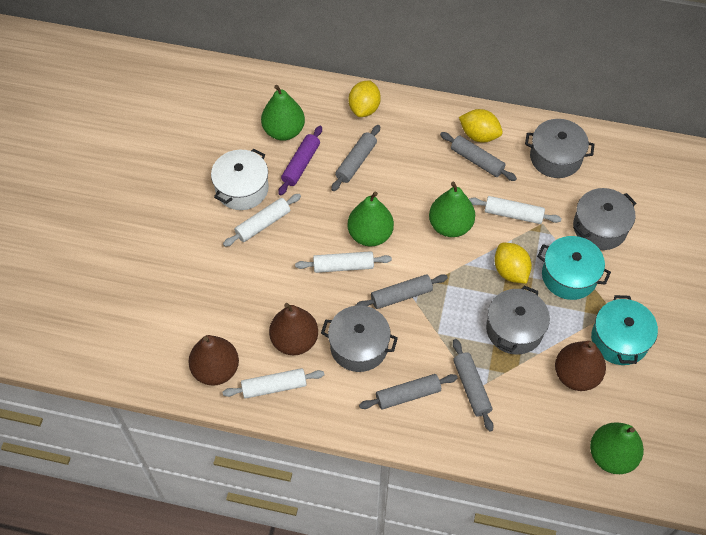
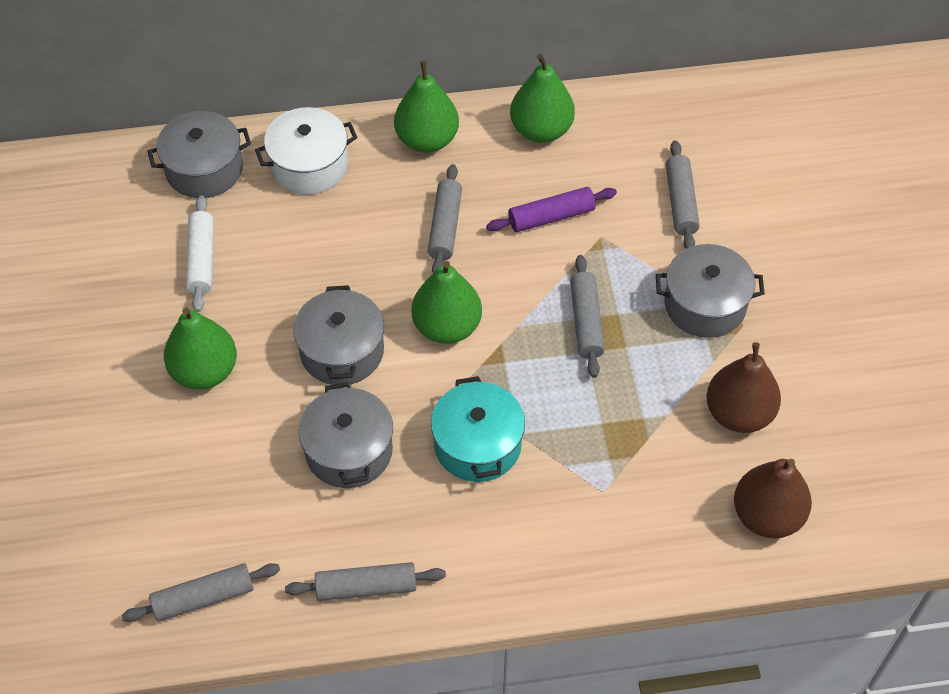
brown pear: 3 -> 2
turquoise pot: 2 -> 1
white rolling pin: 4 -> 1
yellow lemon: 3 -> 0

